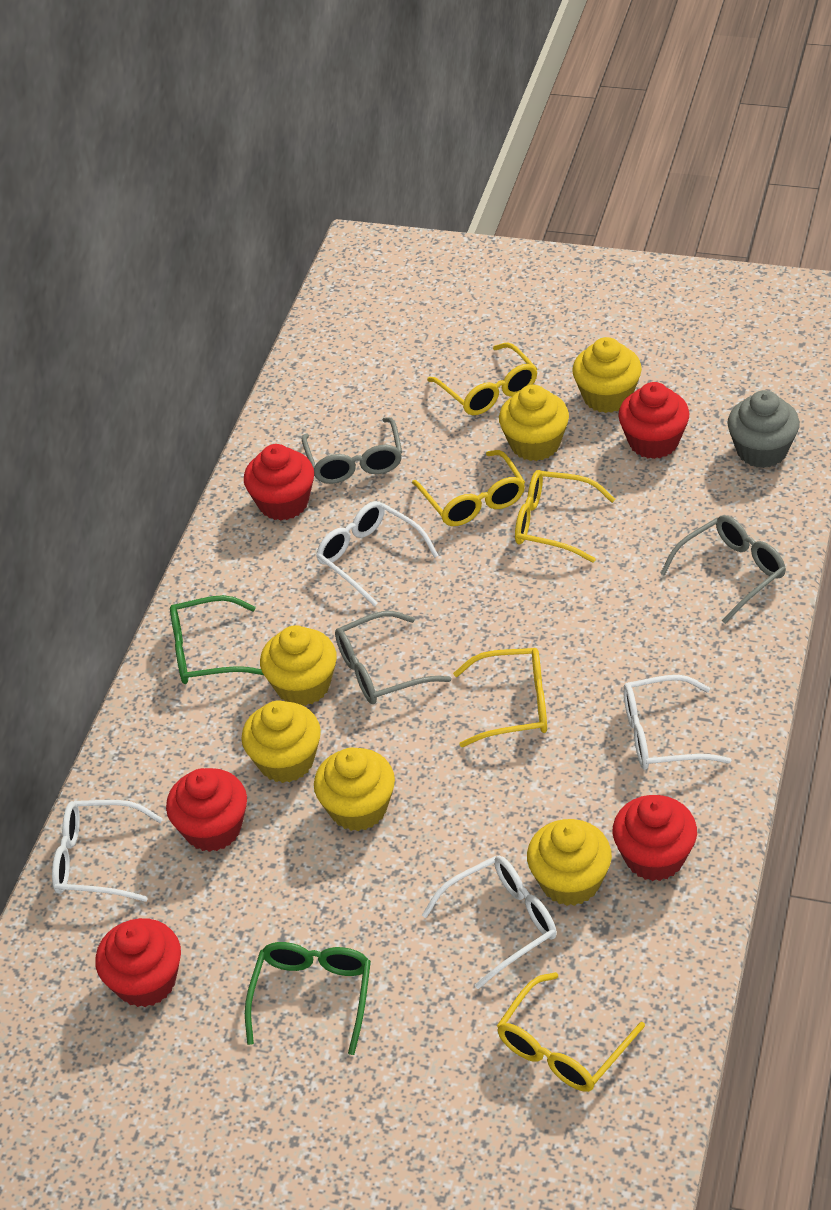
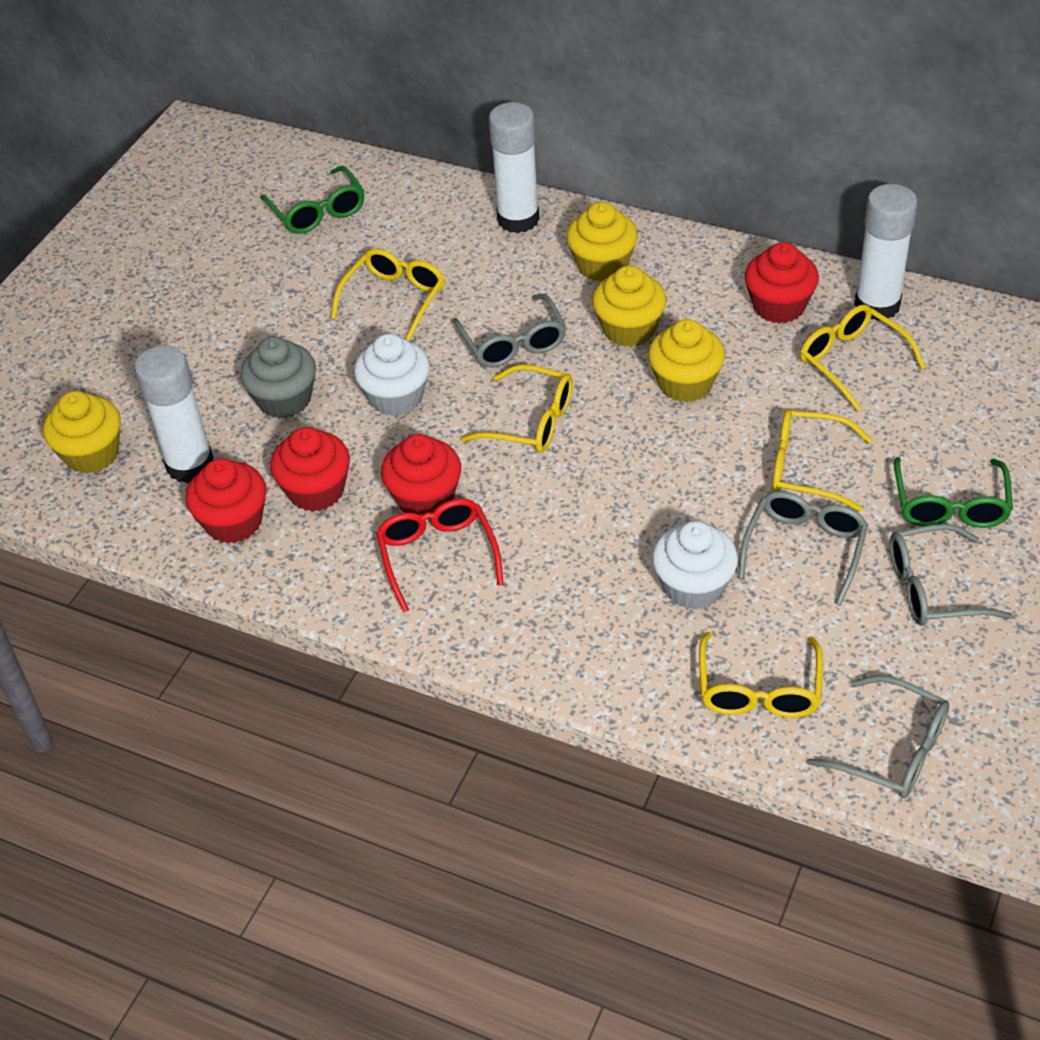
grey glasses: 3 -> 4
red cupcake: 5 -> 4
red glasses: 0 -> 1
white cupcake: 0 -> 2
white glasses: 4 -> 0
white glue stick: 0 -> 3
yellow cupcake: 6 -> 4

